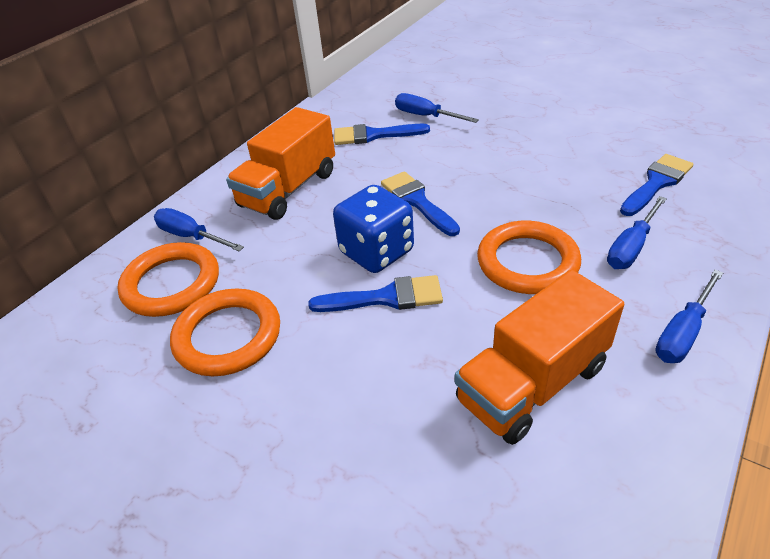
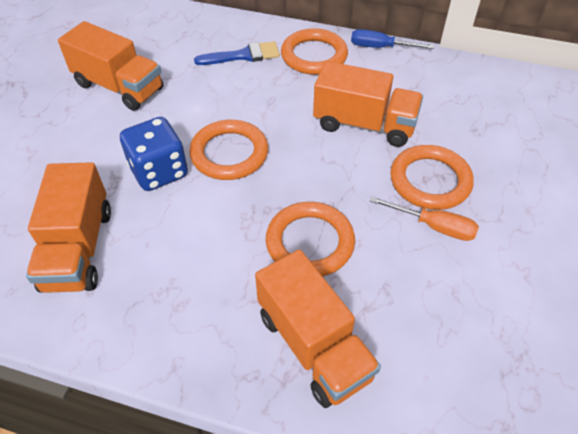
blue brush: 4 -> 1
blue screwdriver: 4 -> 1
orange ring: 3 -> 4
orange screwdriver: 0 -> 1
orange truck: 2 -> 4

